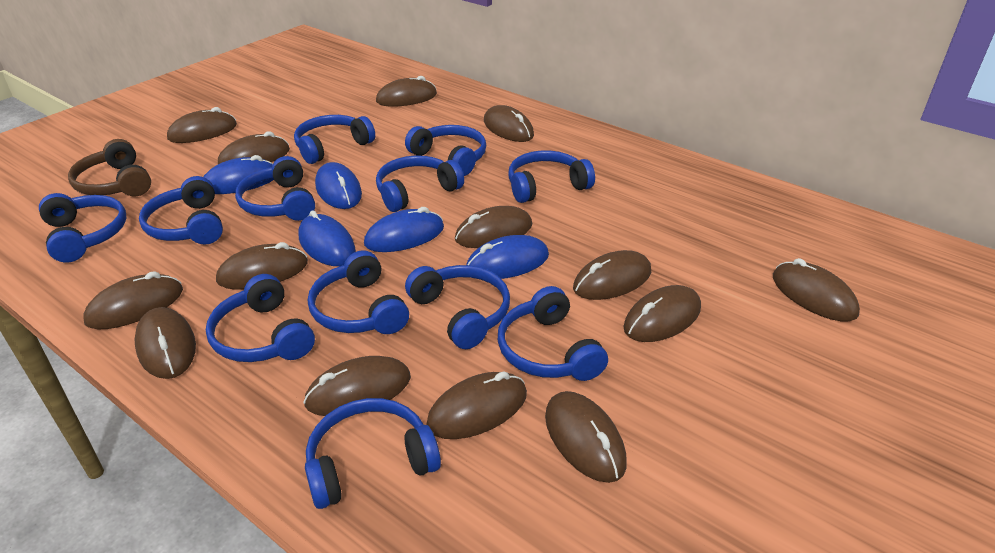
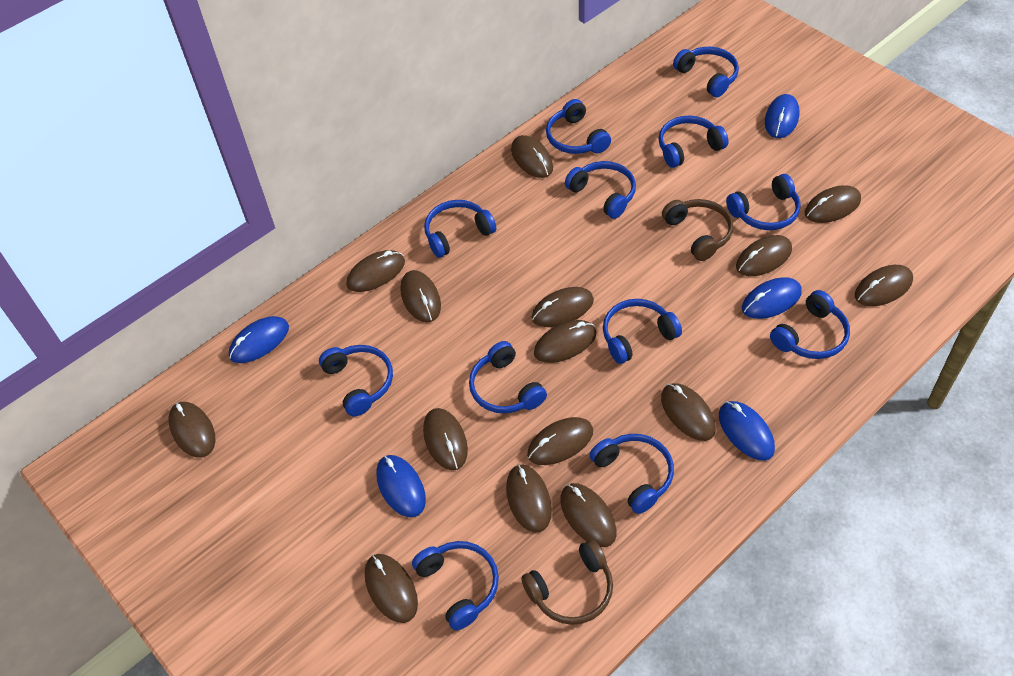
brown headphones: 1 -> 2
brown mouse: 14 -> 15

